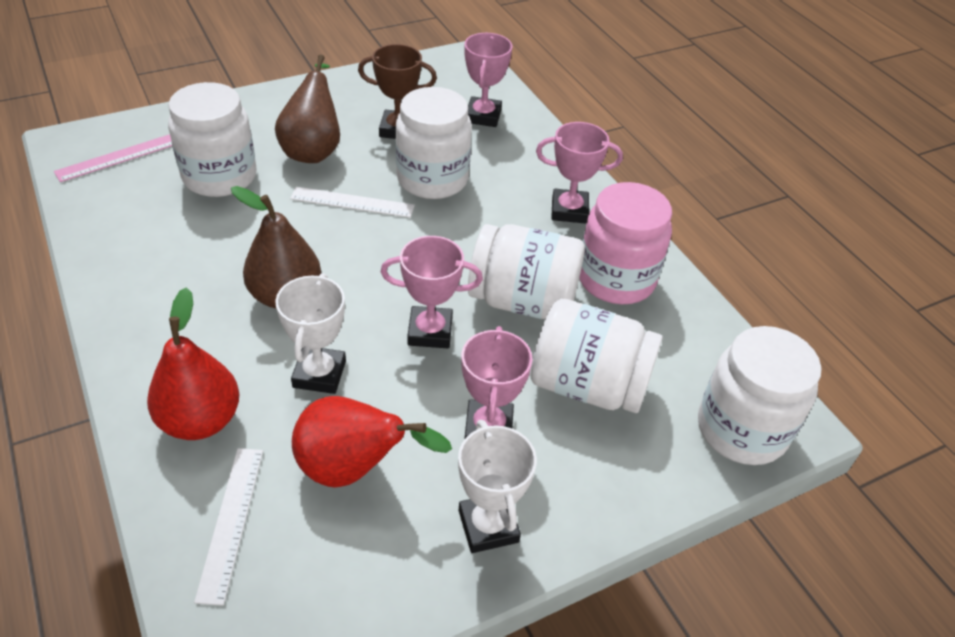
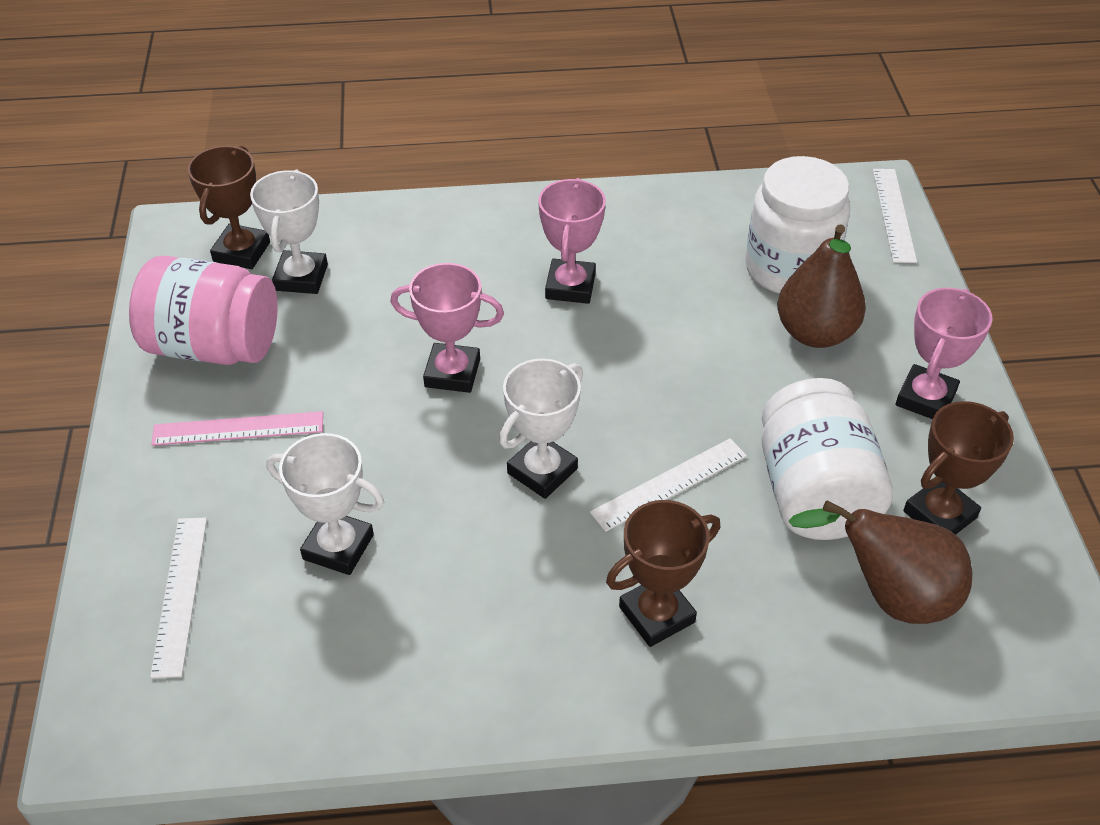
brown trophy: 1 -> 3
pink trophy: 4 -> 3
red pear: 2 -> 0
white jar: 5 -> 2
white ruler: 2 -> 3
white trophy: 2 -> 3

